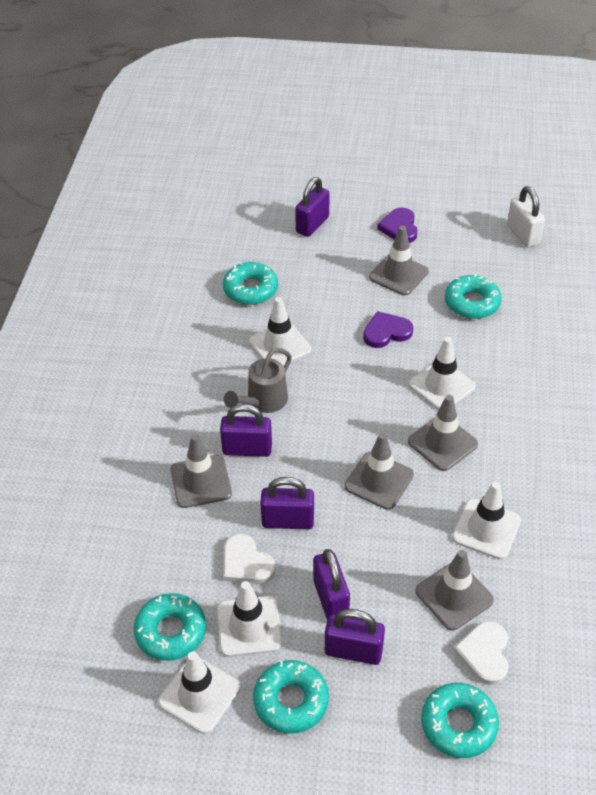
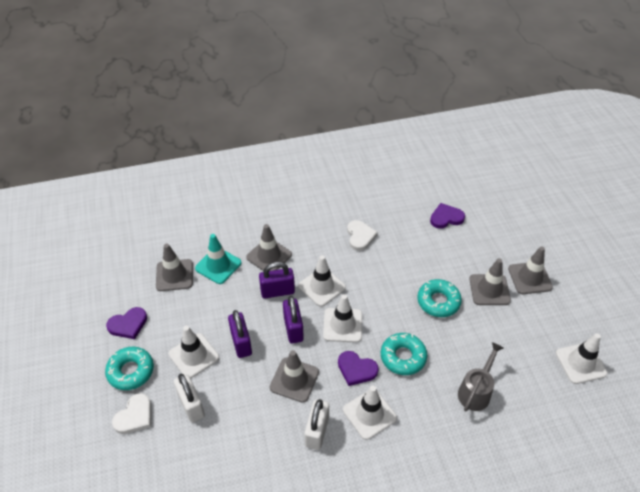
purple heart: 2 -> 3
purple padlock: 5 -> 3
turquoise donut: 5 -> 3
turquoise traffic cone: 0 -> 1
white padlock: 1 -> 2

